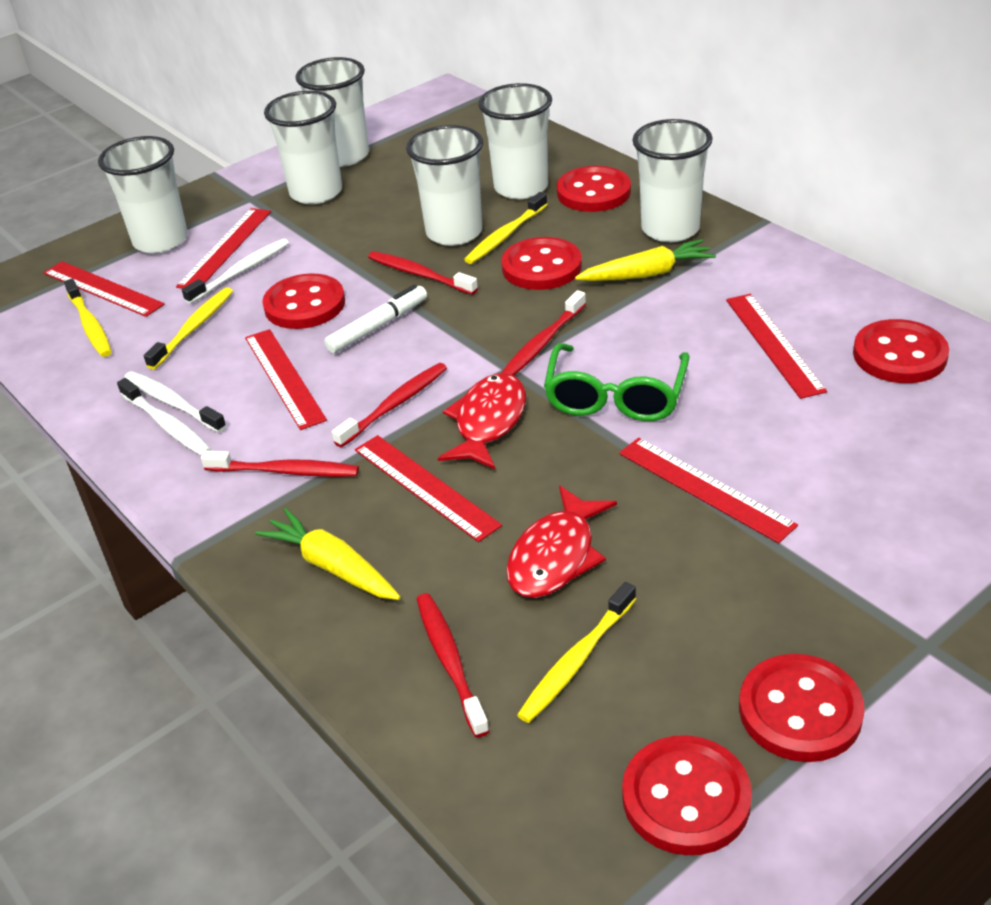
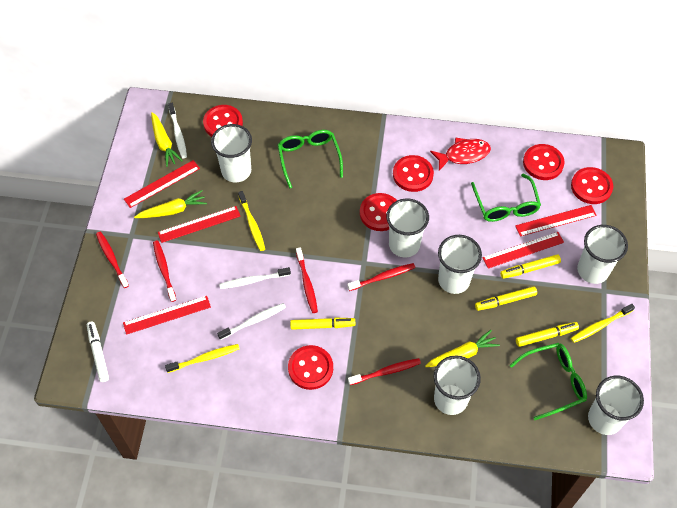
green glasses: 1 -> 3
red fish: 2 -> 1
red ruler: 6 -> 5
yellow carrot: 2 -> 3
yellow marker: 0 -> 4
yellow toothbrush: 4 -> 3

